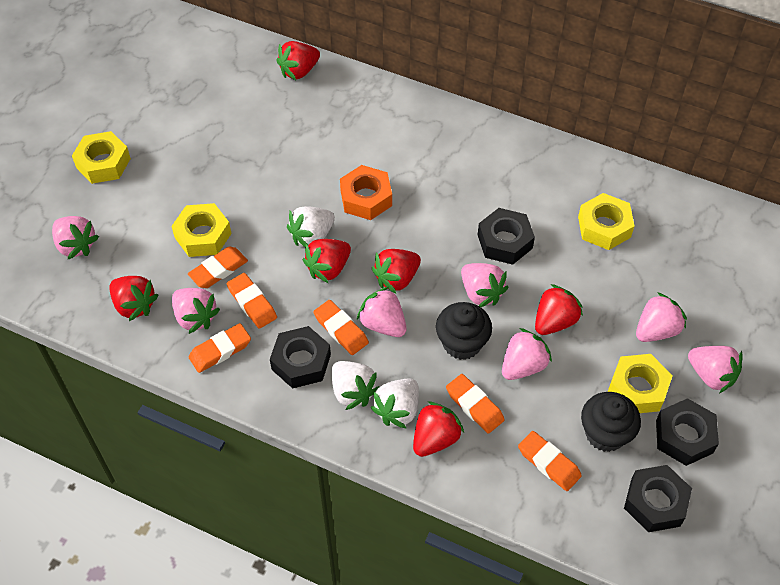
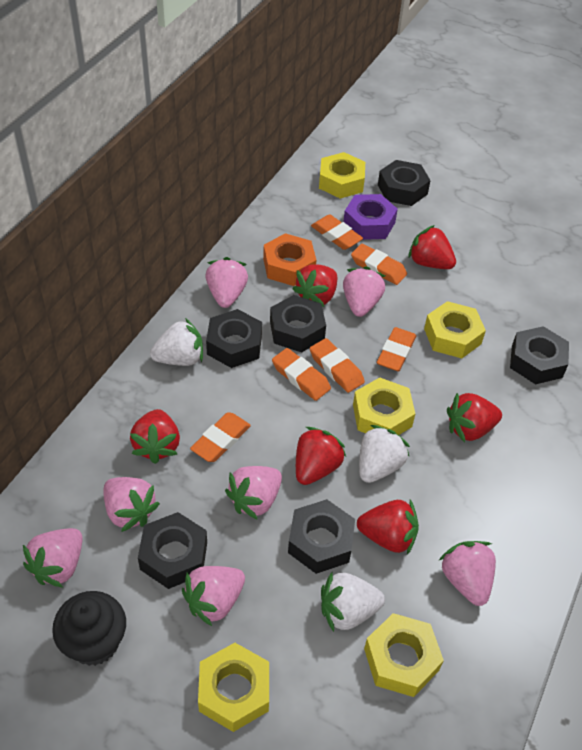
black cupcake: 2 -> 1
black nut: 4 -> 6
purple nut: 0 -> 1
yellow nut: 4 -> 5

